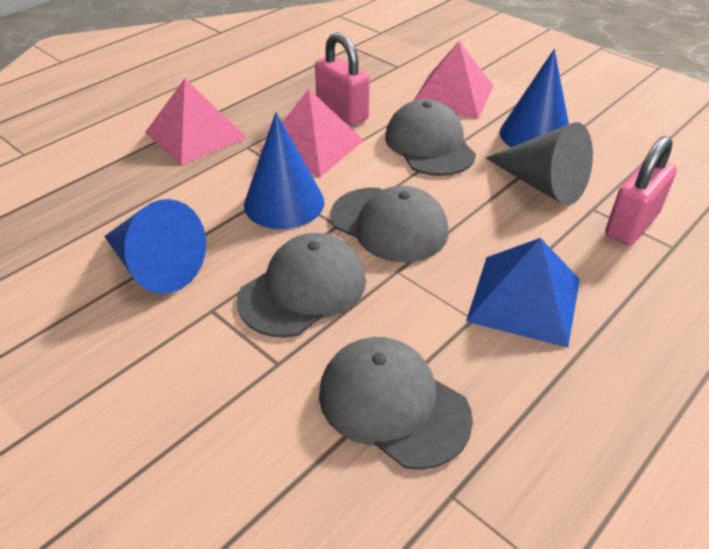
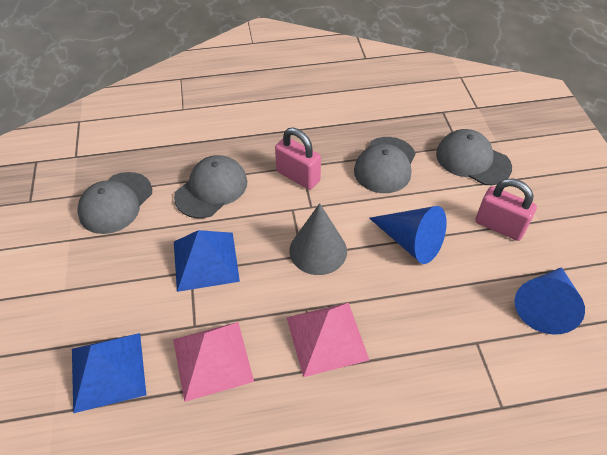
blue cone: 3 -> 2
blue pyramid: 1 -> 2
pink pyramid: 3 -> 2

